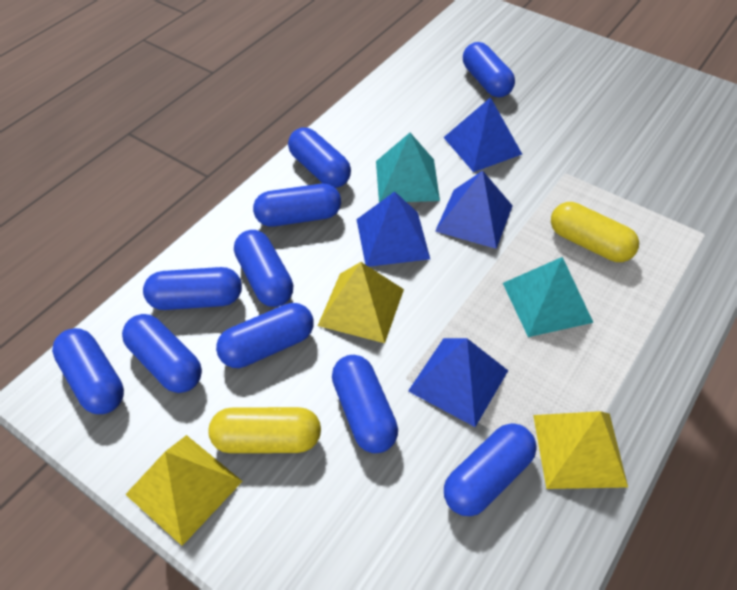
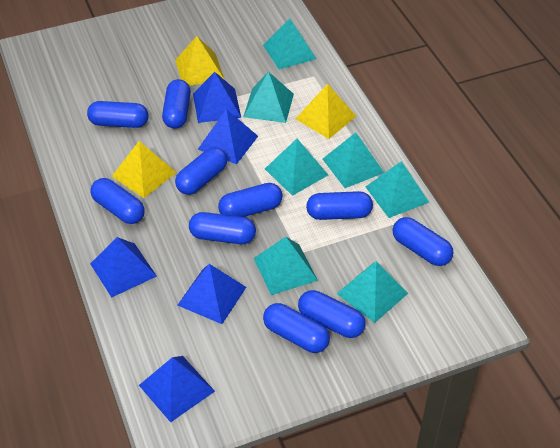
blue pyramid: 4 -> 5
turquoise pyramid: 2 -> 7
yellow capsule: 2 -> 0

